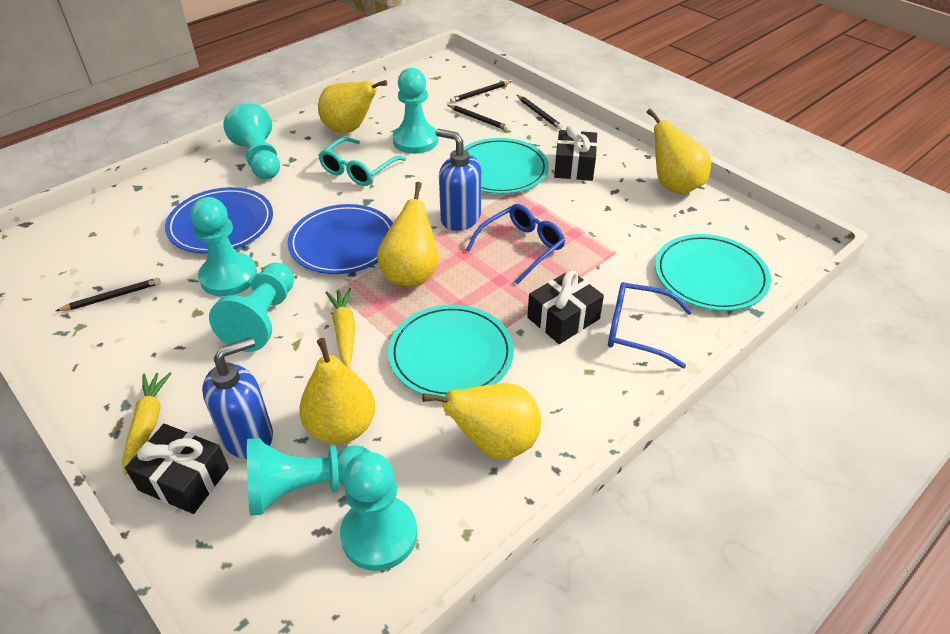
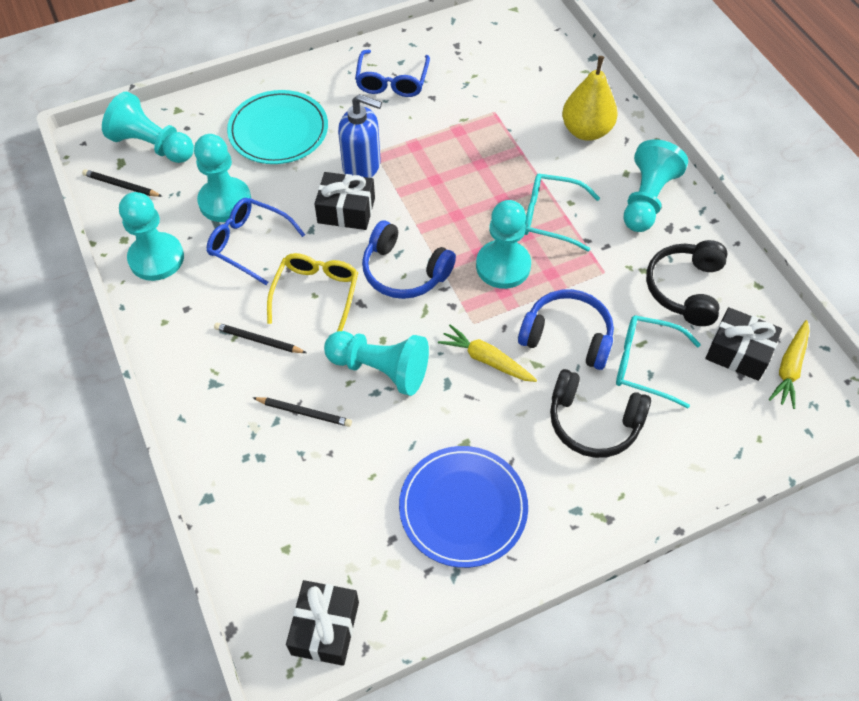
black headphones: 0 -> 2
black pencil: 4 -> 3
blue headphones: 0 -> 2
blue plate: 2 -> 1
blue soap dispenser: 2 -> 1
turquoise glasses: 1 -> 2
turquoise plate: 3 -> 1
yellow glasses: 0 -> 1
yellow pear: 5 -> 1

